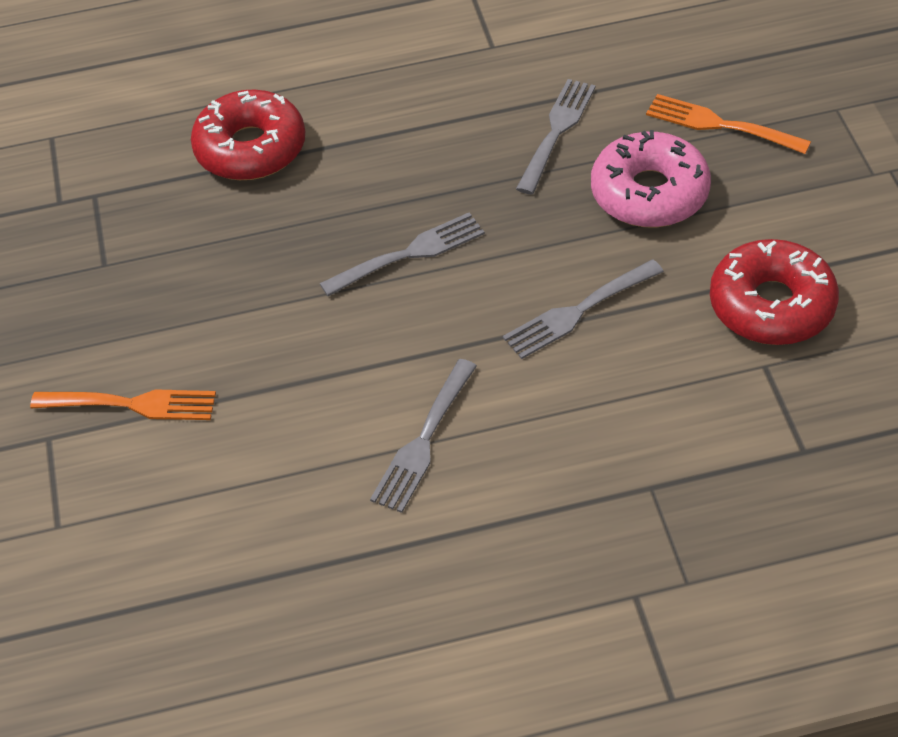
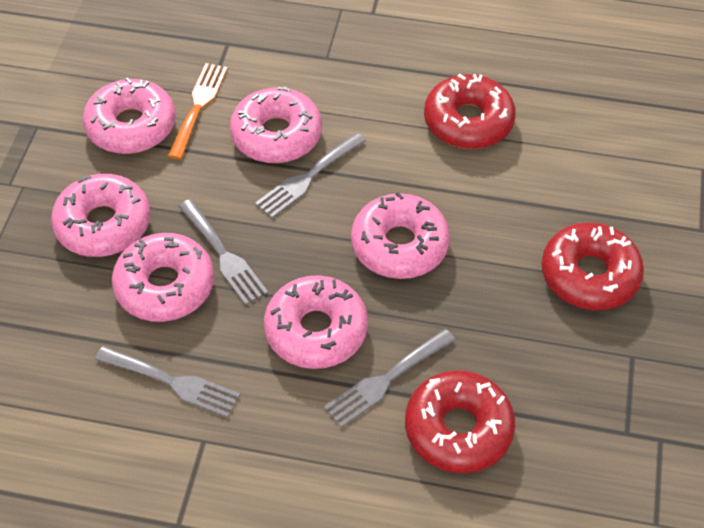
orange fork: 2 -> 1
pink donut: 1 -> 6
red donut: 2 -> 3

